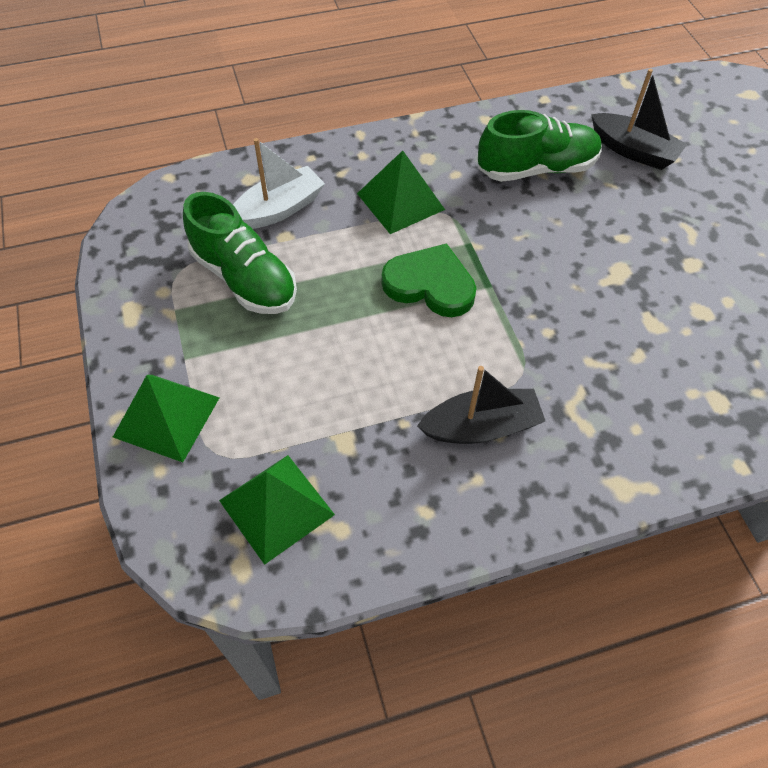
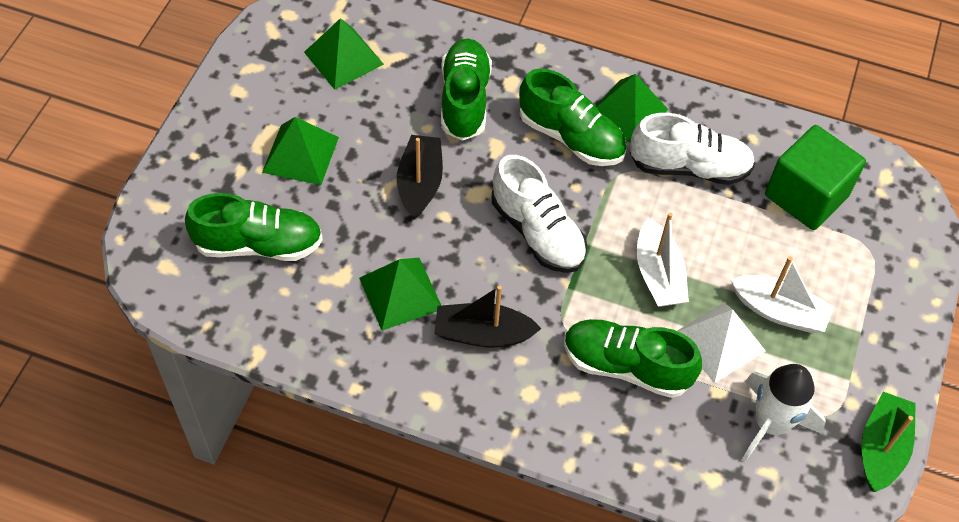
green boat: 0 -> 1
green cube: 0 -> 1
green heart: 1 -> 0
green pyramid: 3 -> 4
green shoe: 2 -> 4
white boat: 1 -> 2
white pyramid: 0 -> 1
white rocket: 0 -> 1
white shoe: 0 -> 2

